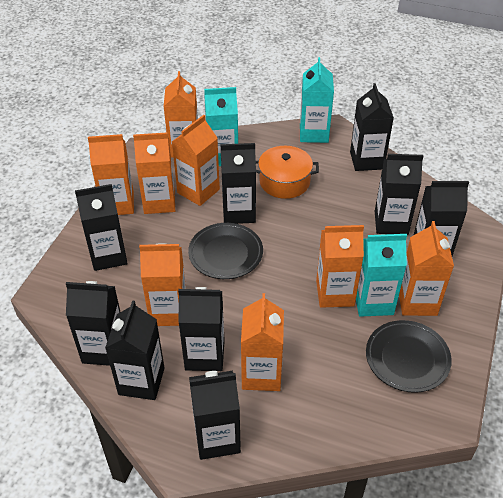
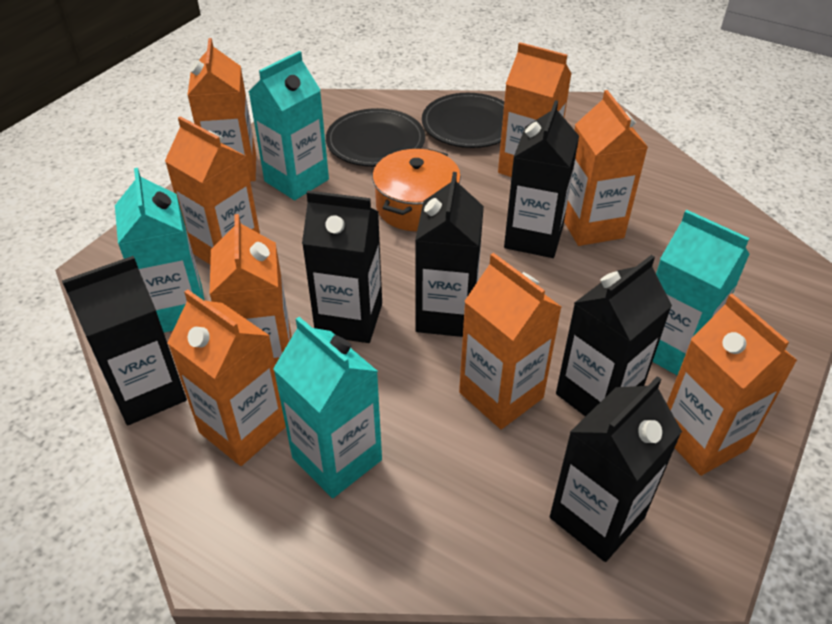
black carton: 9 -> 6
turquoise carton: 3 -> 4

